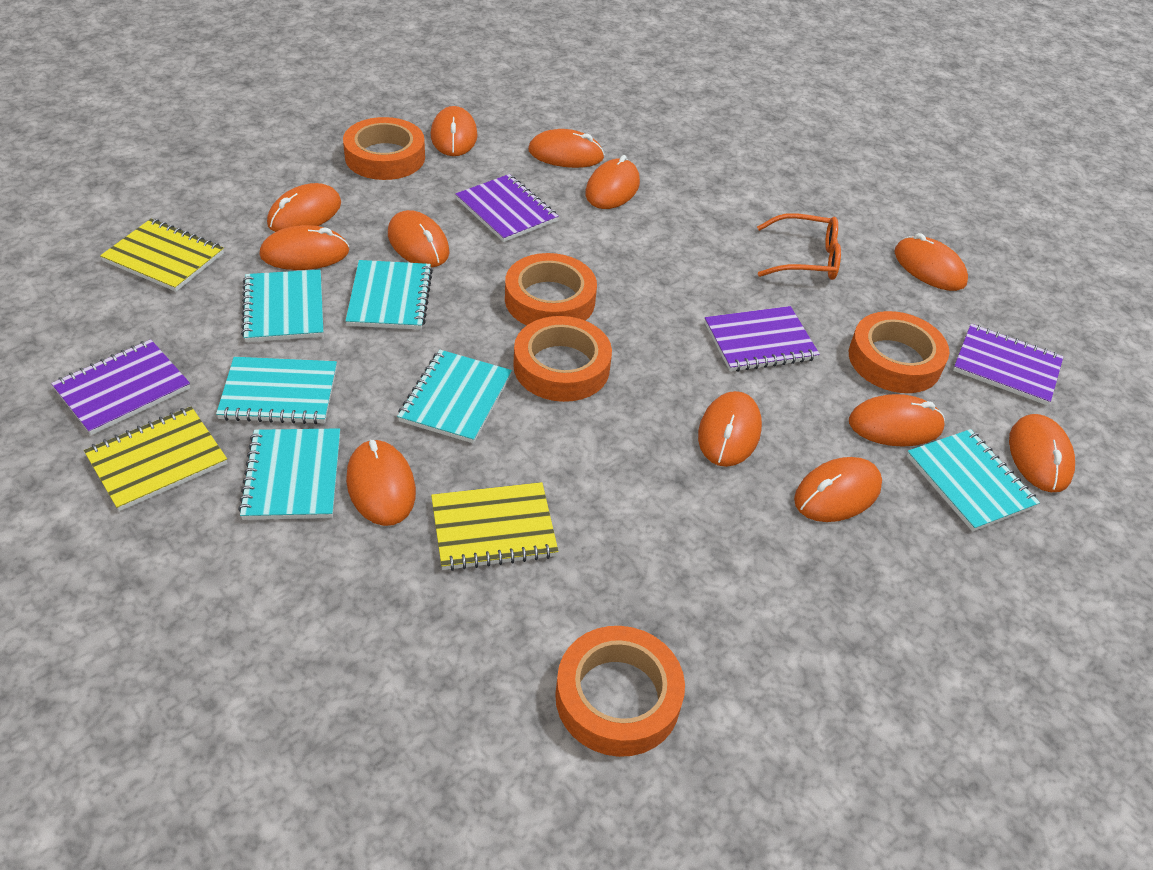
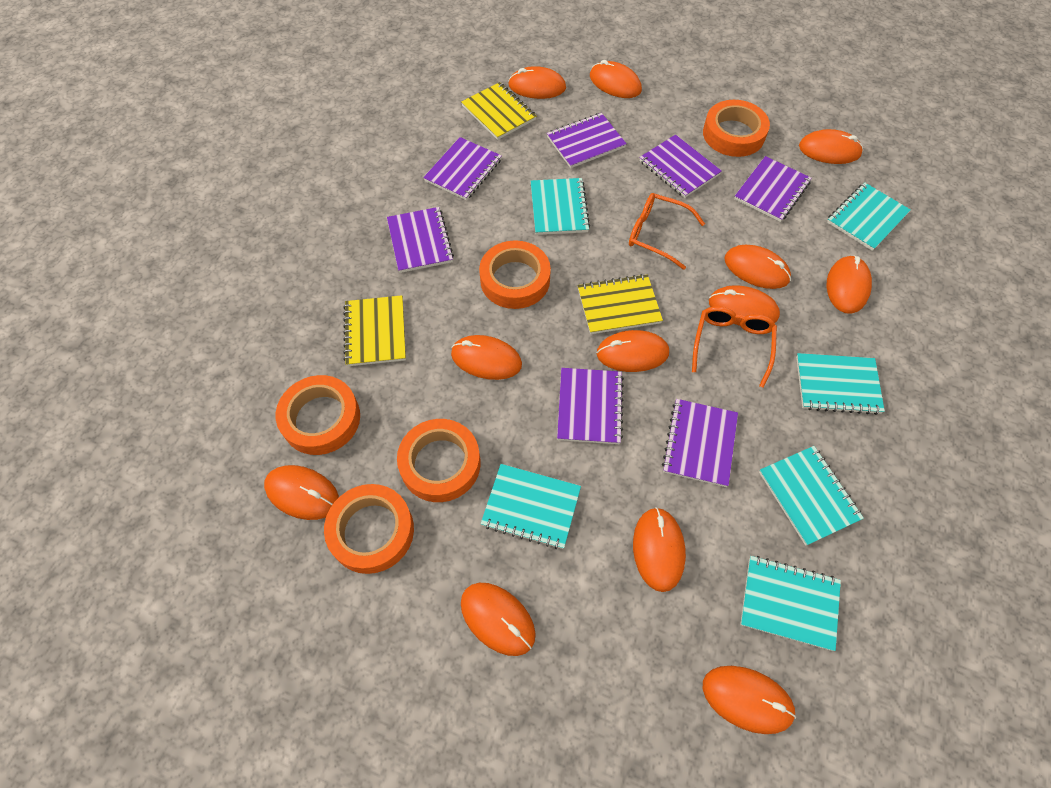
orange glasses: 1 -> 2
purple notebook: 4 -> 7

